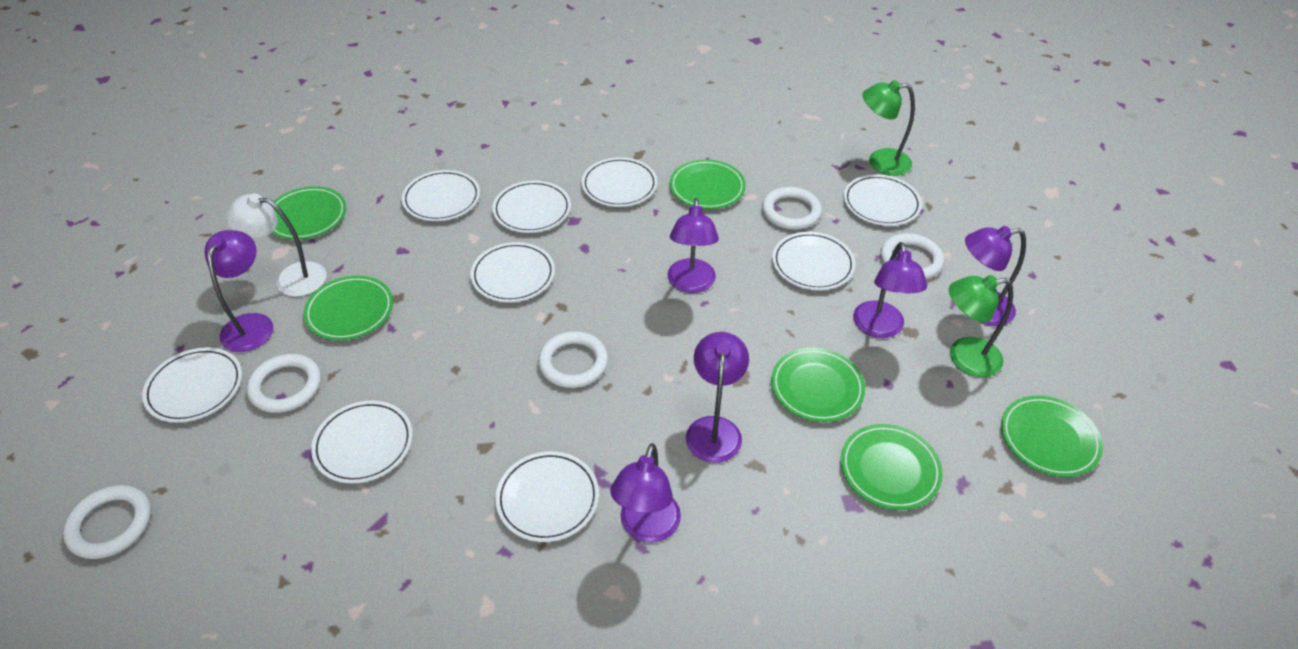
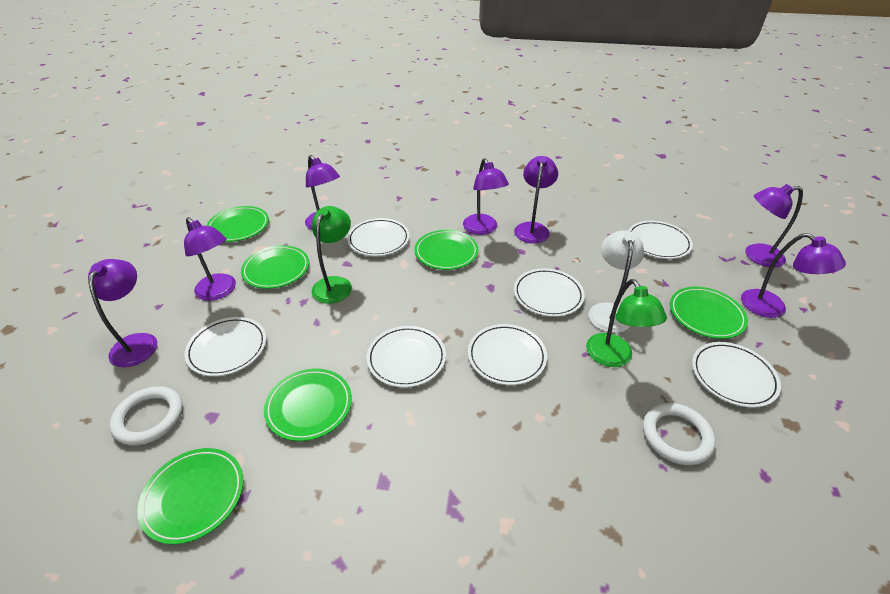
purple lamp: 6 -> 7
white plate: 9 -> 7
white ring: 5 -> 2

